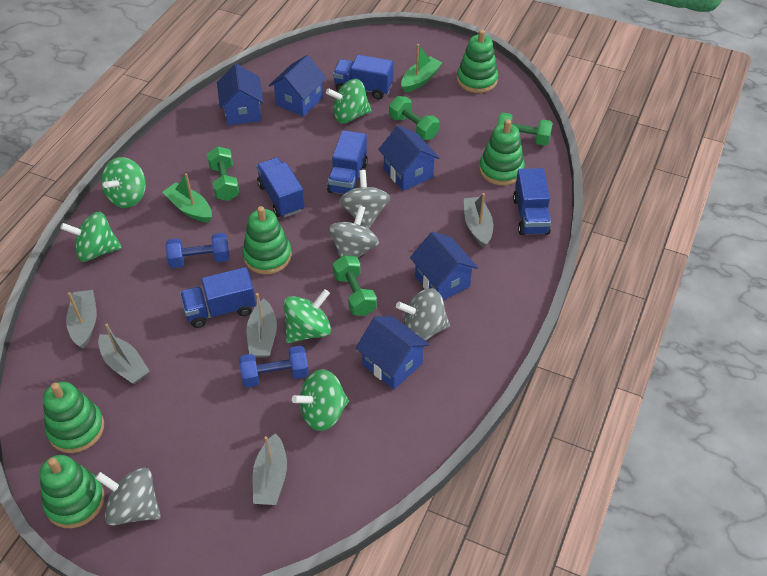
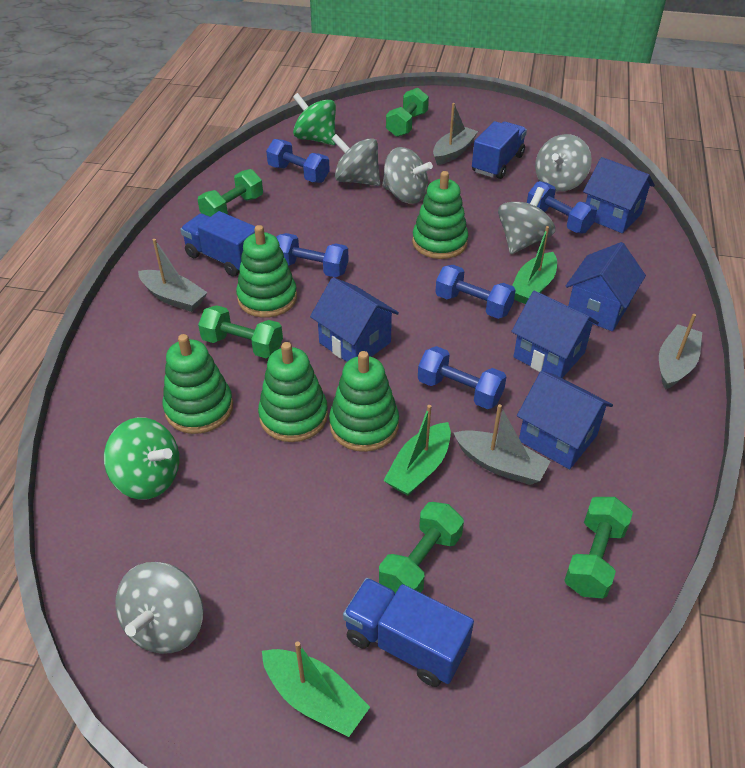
blue dumbbell: 2 -> 5
blue truck: 5 -> 3
green boat: 2 -> 3
green dumbbell: 4 -> 5
green spinning top: 5 -> 2
grey boat: 5 -> 4
grey spinning top: 4 -> 5

